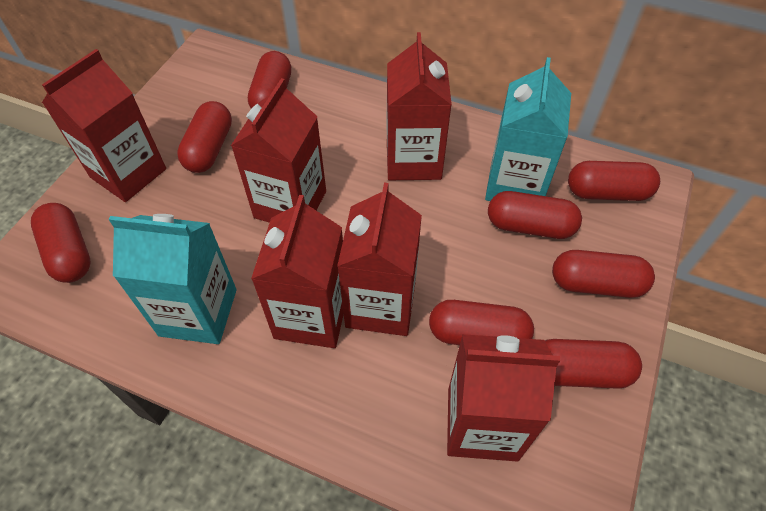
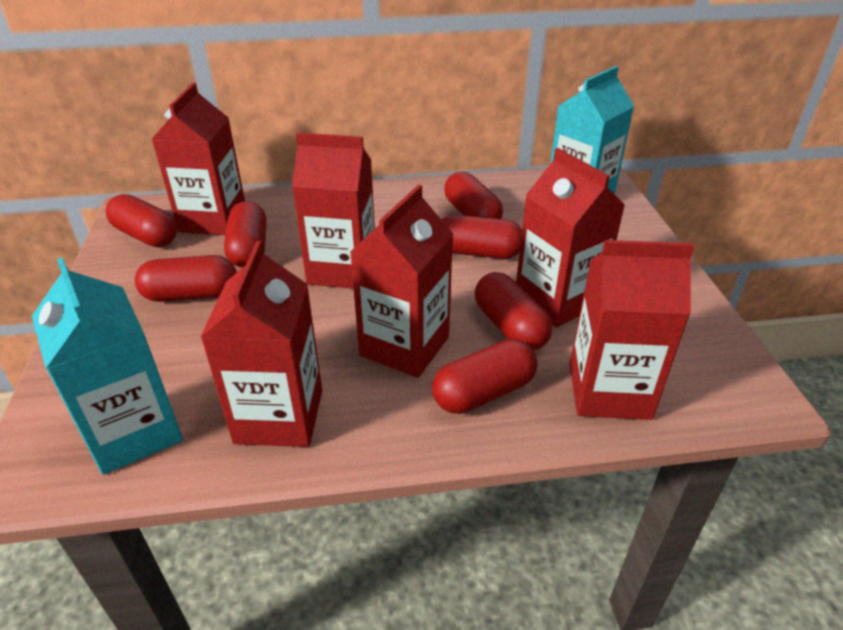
red capsule: 8 -> 7

